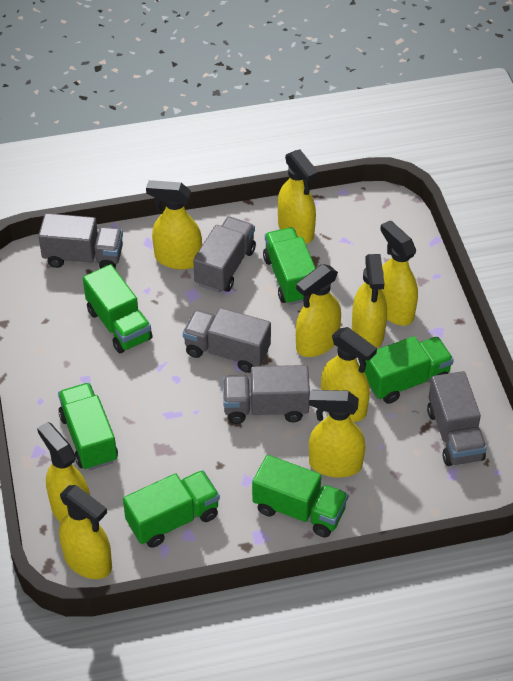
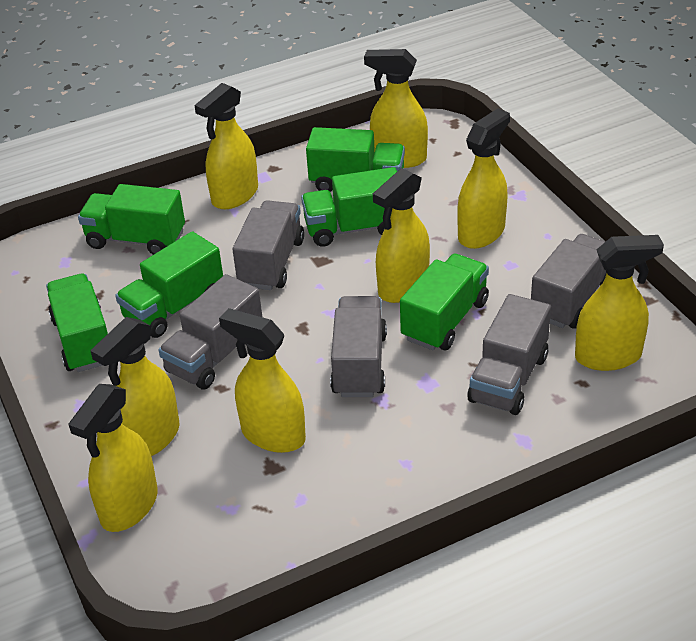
yellow spray bottle: 9 -> 8

